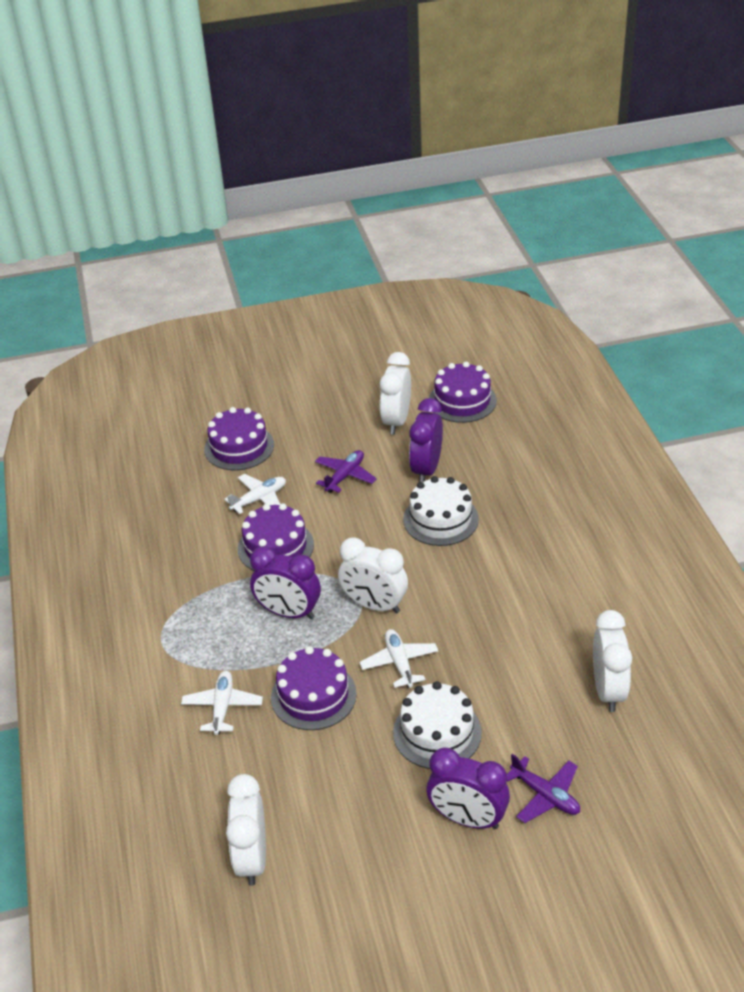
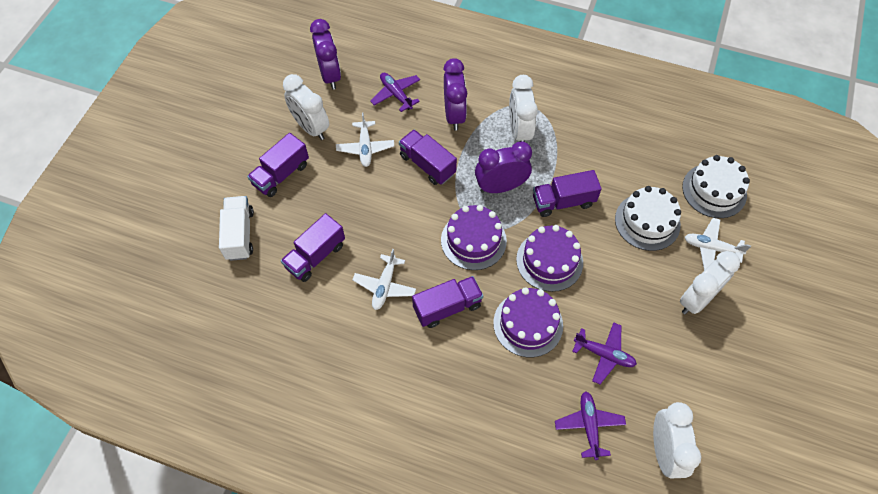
purple cake: 4 -> 3
purple plane: 2 -> 3
purple truck: 0 -> 5
white truck: 0 -> 1

